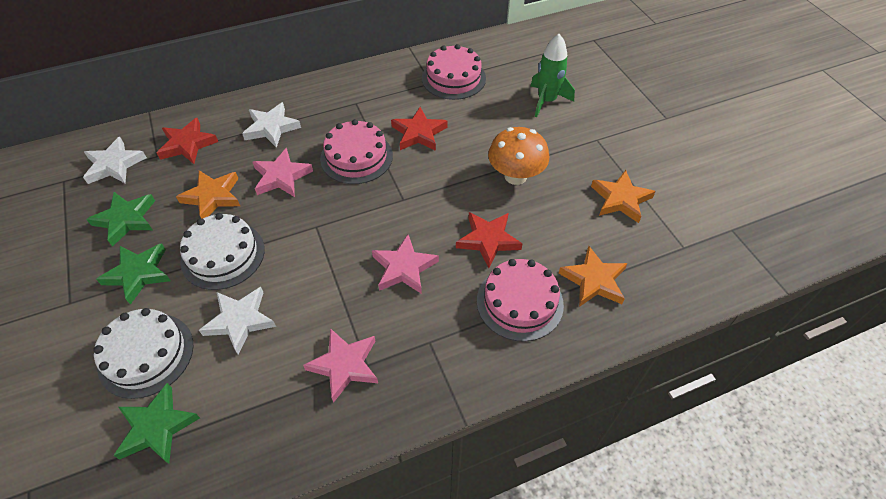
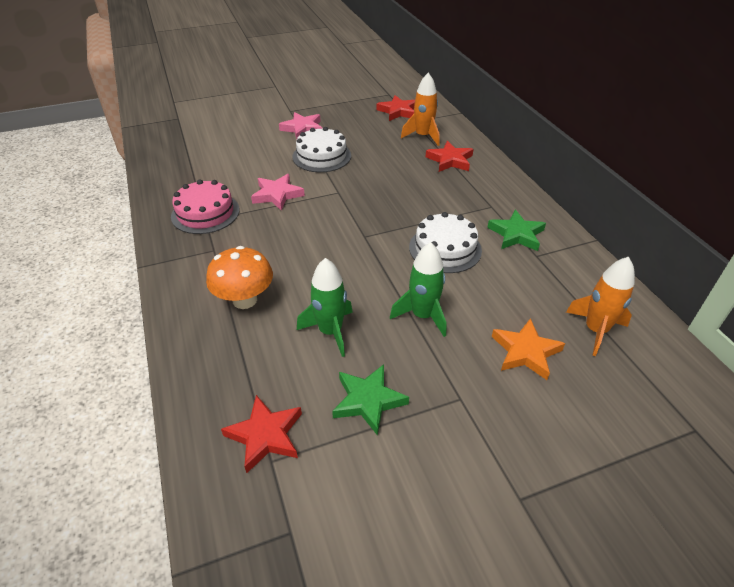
green rocket: 1 -> 2
green star: 3 -> 2
orange rocket: 0 -> 2
orange star: 3 -> 1
pink cake: 3 -> 1
pink star: 3 -> 2
white star: 3 -> 0

